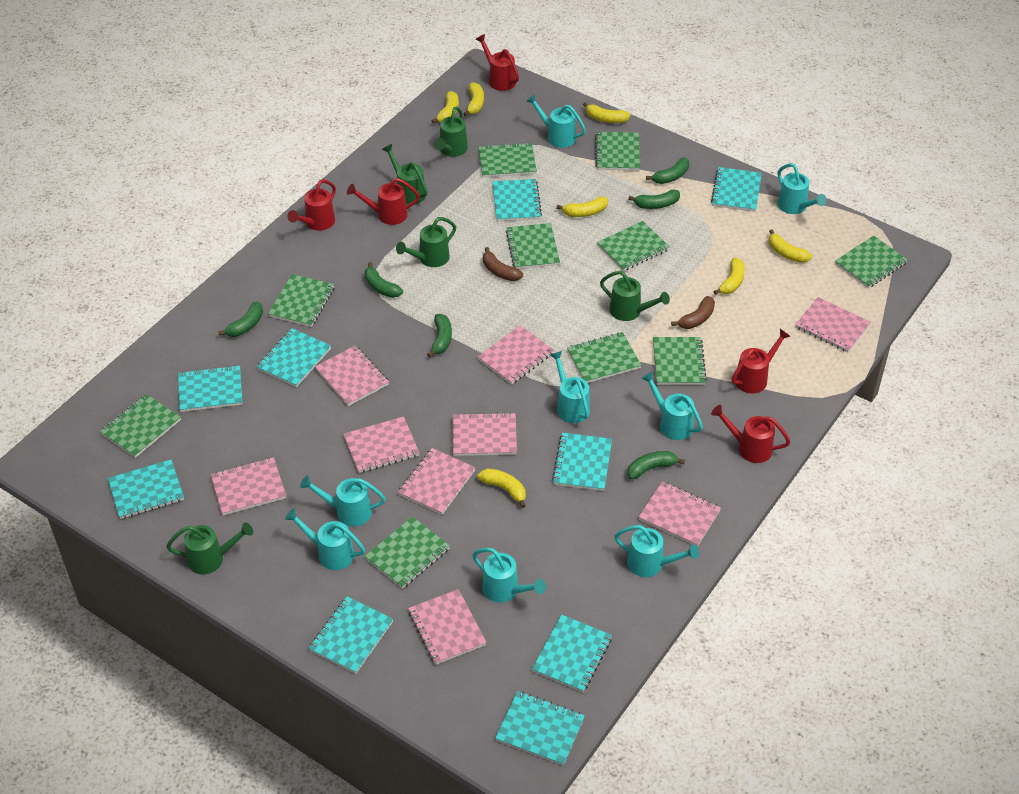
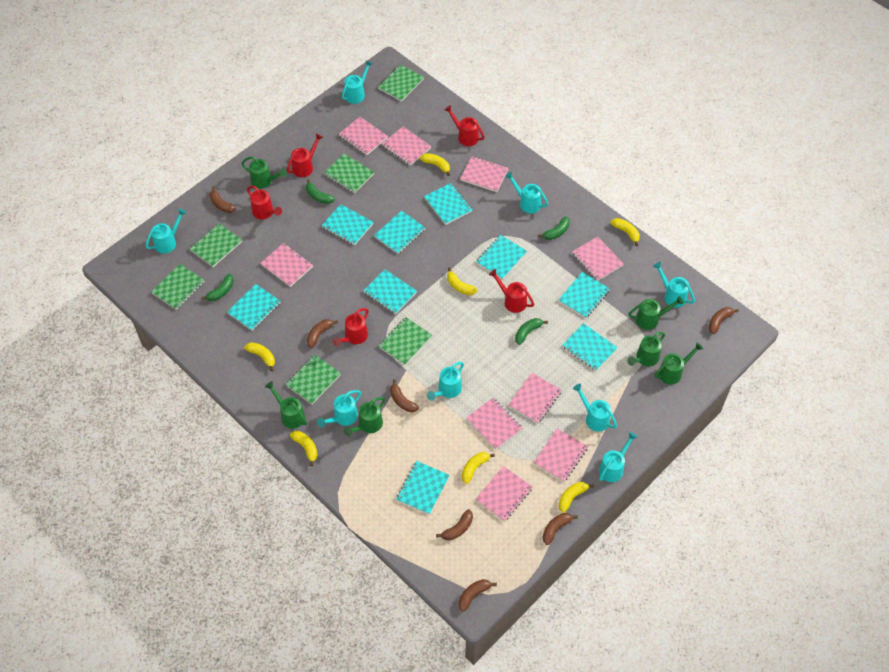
brown banana: 2 -> 7
green banana: 6 -> 4
green notebook: 10 -> 6
green watering can: 5 -> 6

